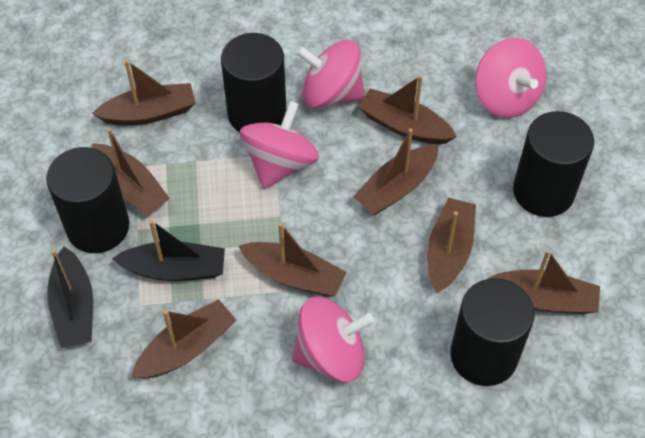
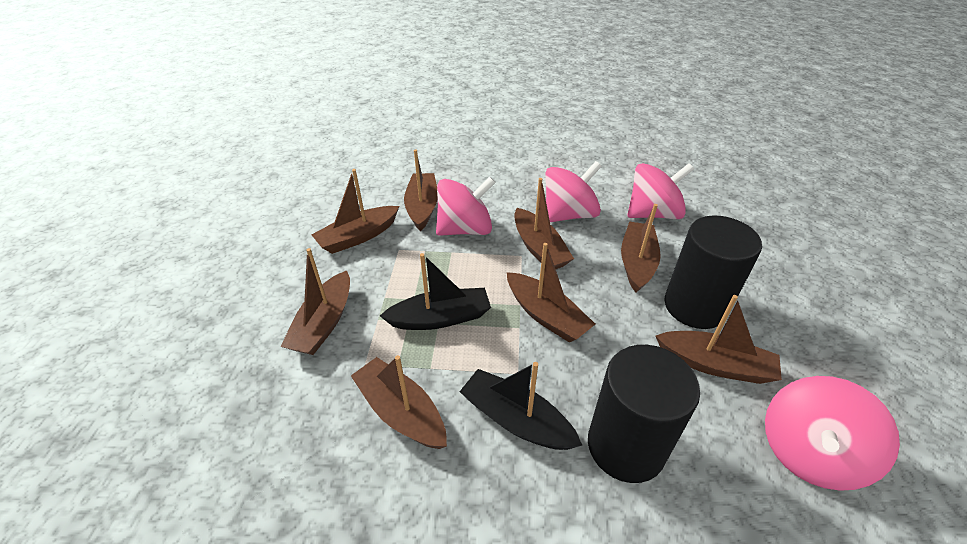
black cylinder: 4 -> 2

